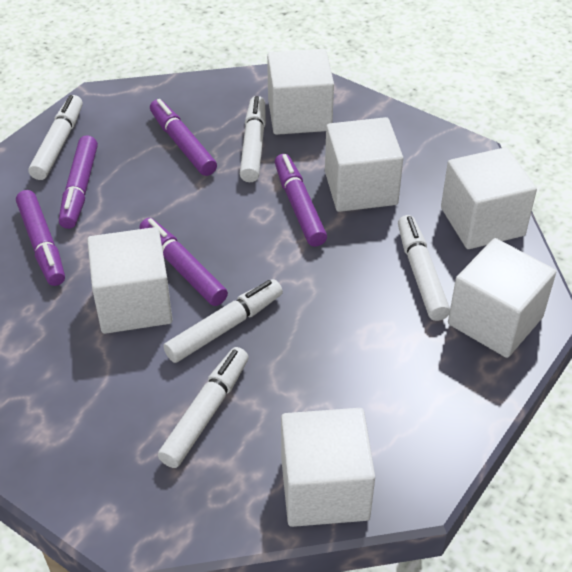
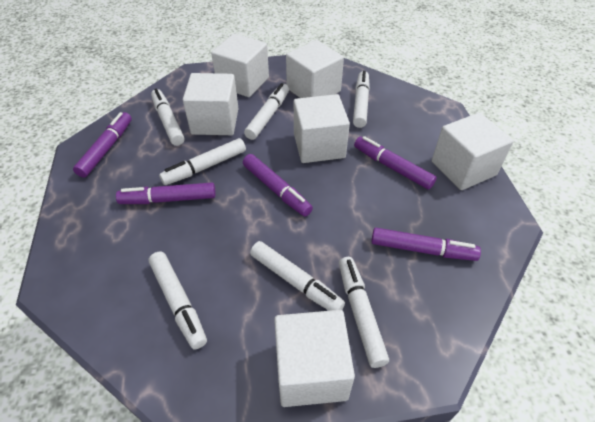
white marker: 5 -> 7

